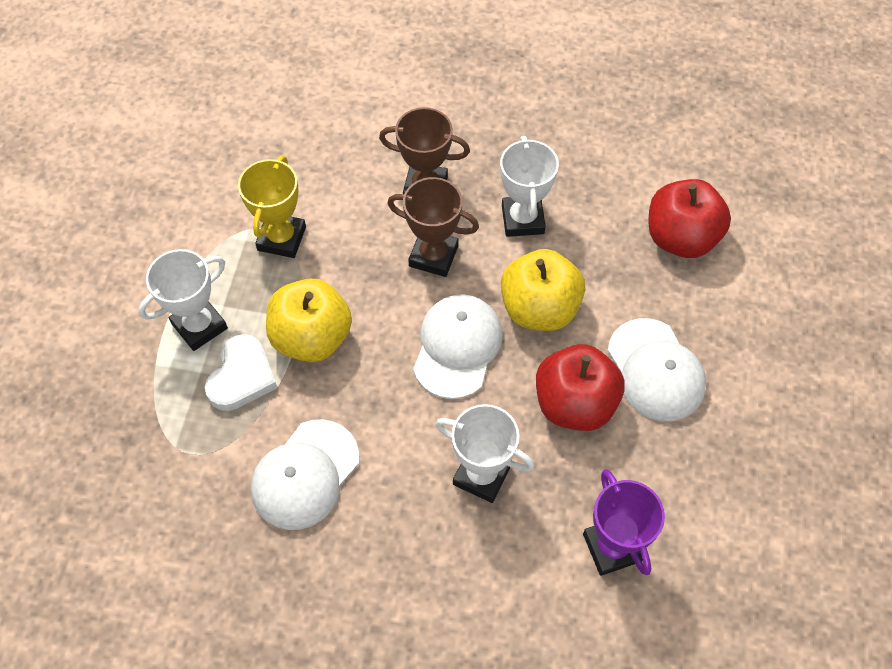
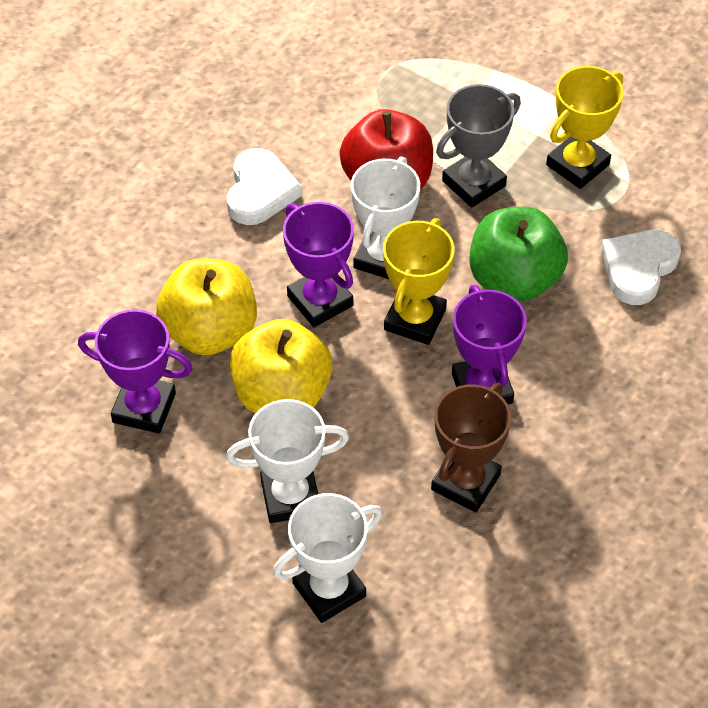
brown trophy: 2 -> 1
green apple: 0 -> 1
grey trophy: 0 -> 1
purple trophy: 1 -> 3
red apple: 2 -> 1
white cap: 3 -> 0
white heart: 1 -> 2
yellow trophy: 1 -> 2

